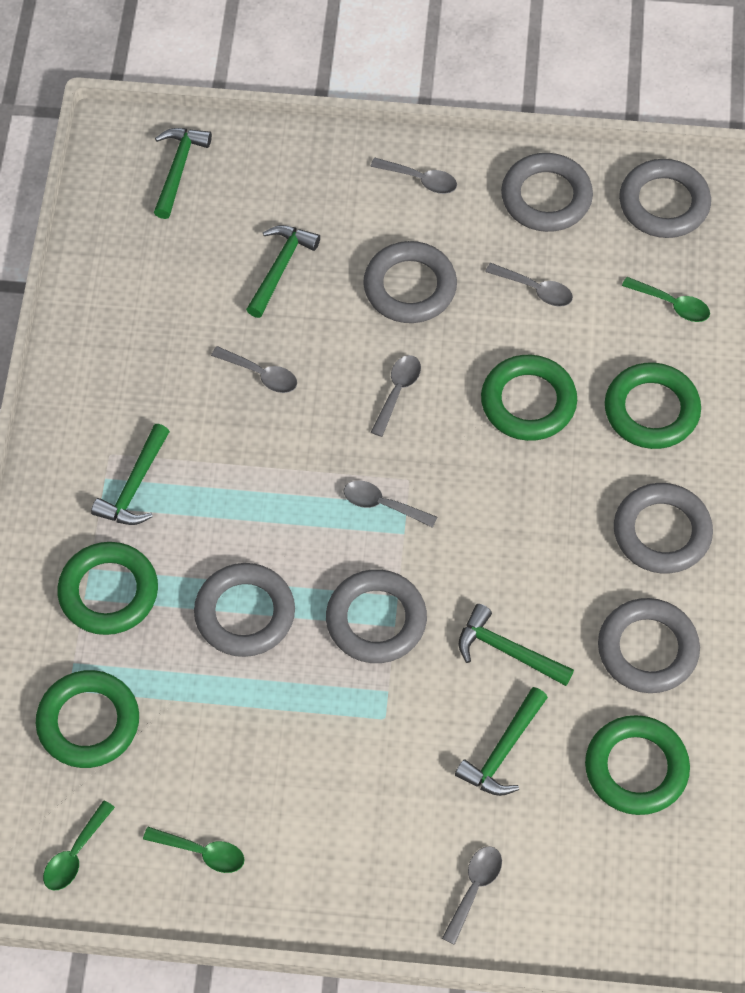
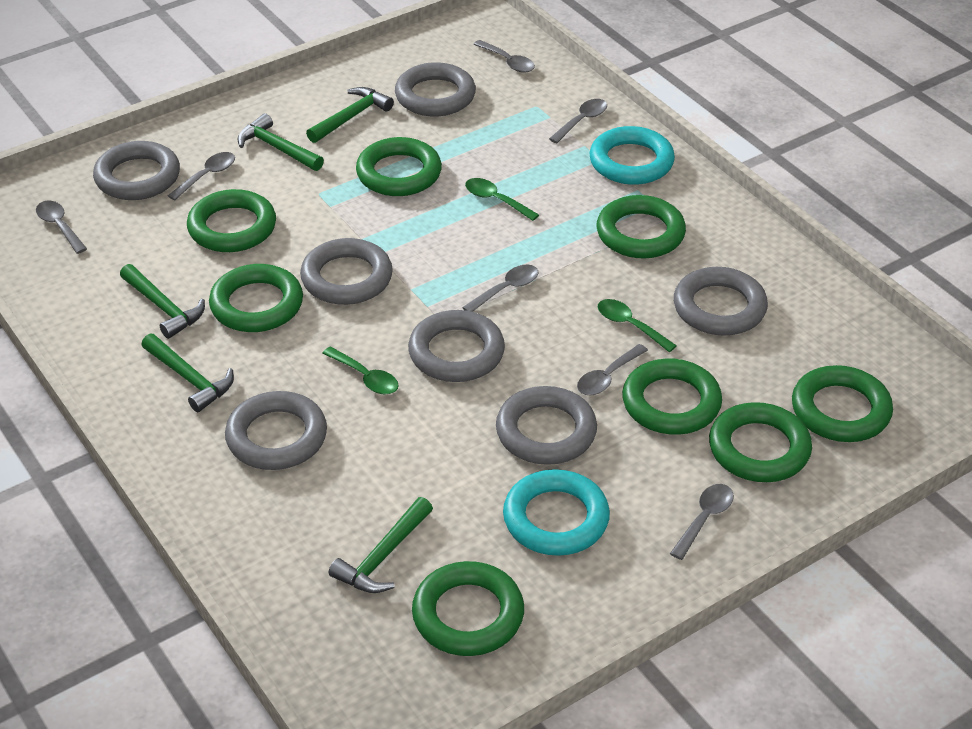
green ring: 5 -> 8
grey spoon: 6 -> 7
turquoise ring: 0 -> 2

